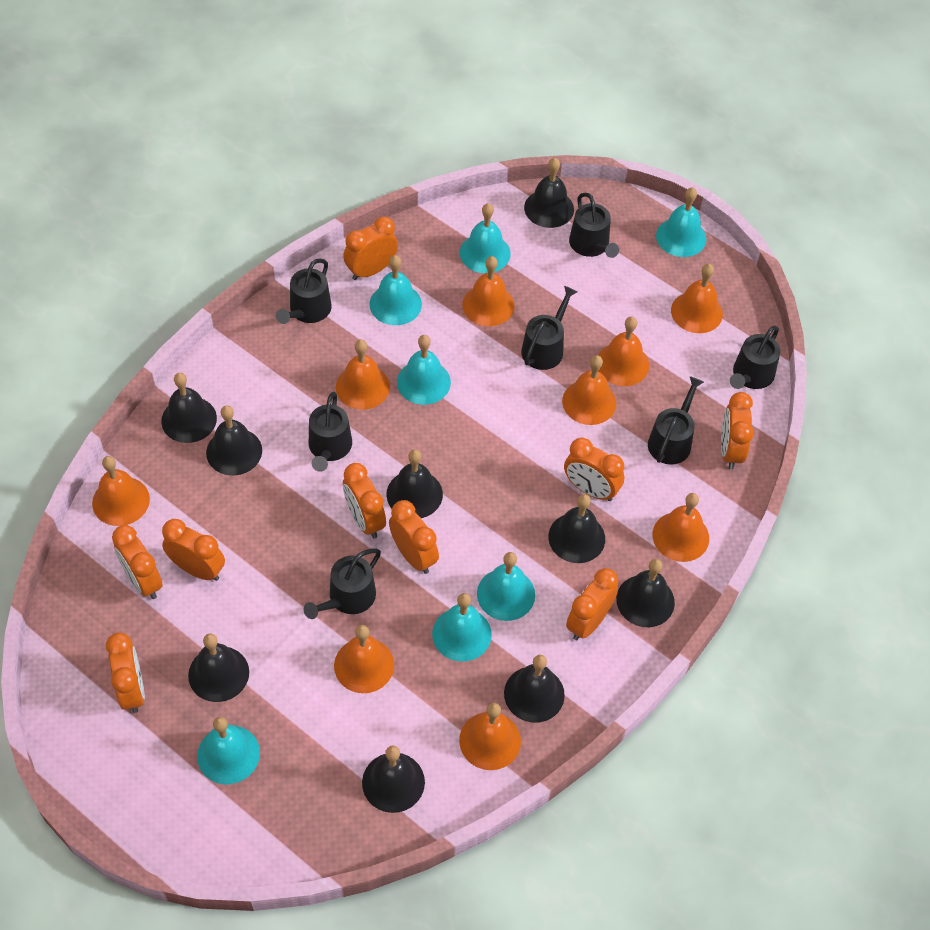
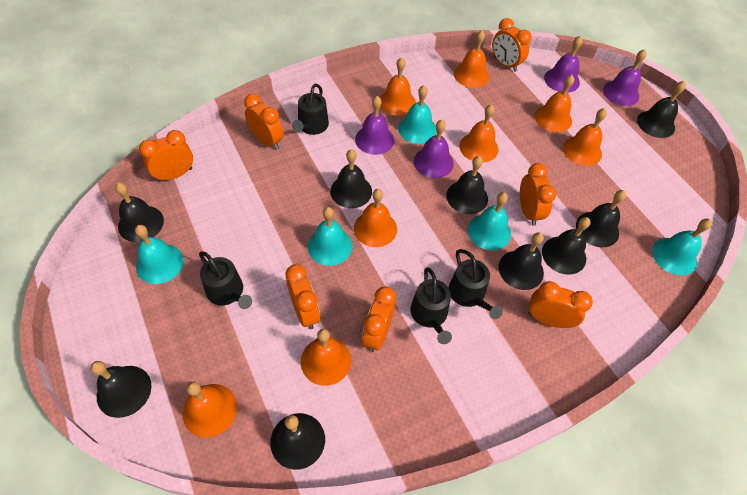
black watering can: 7 -> 4
orange bell: 9 -> 8
orange clock: 9 -> 7
purple bell: 0 -> 4
turquoise bell: 7 -> 5

